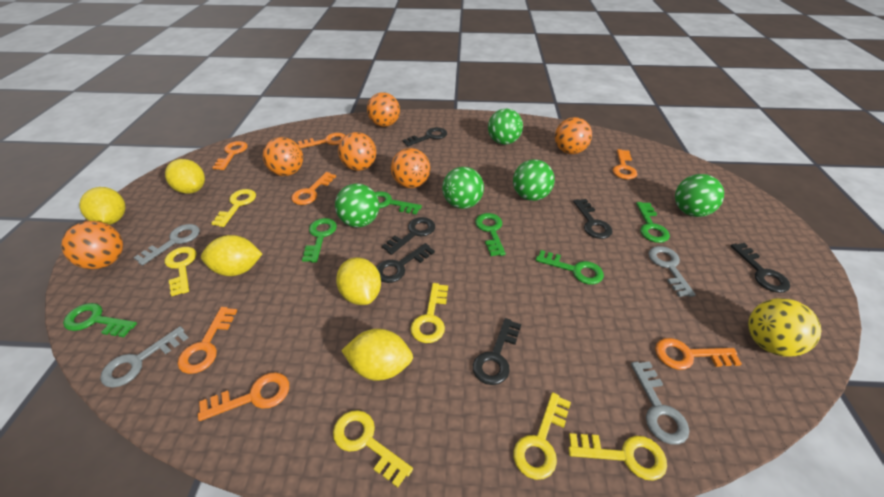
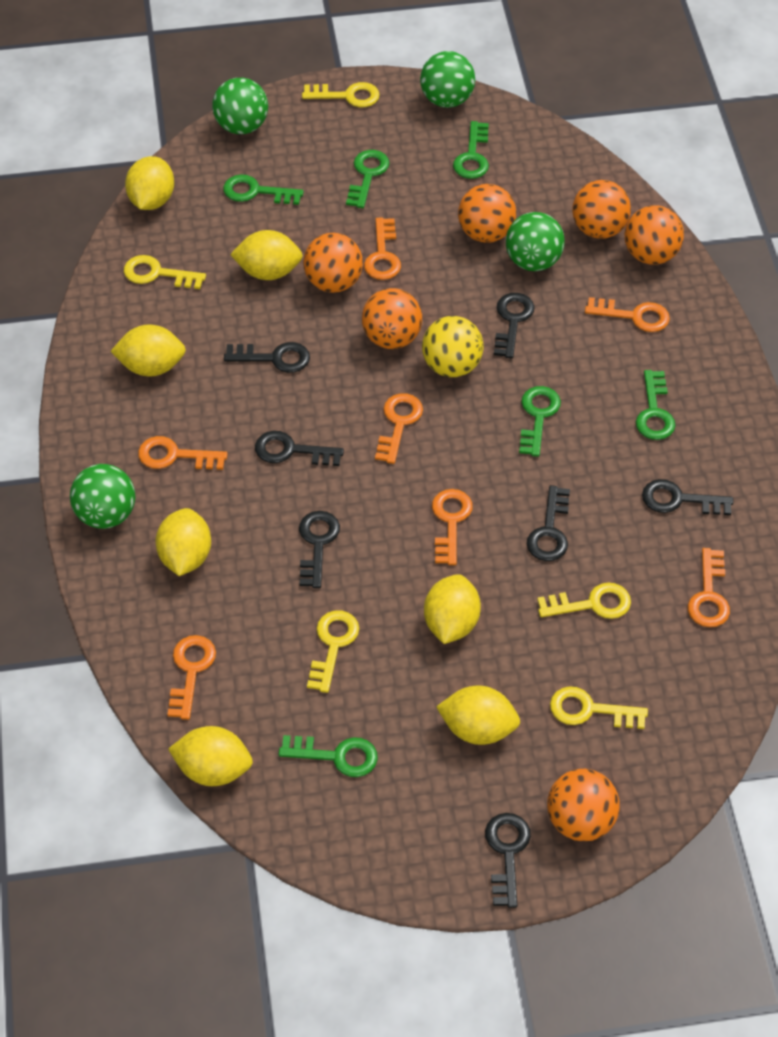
black key: 6 -> 7
green ball: 5 -> 4
grey key: 4 -> 0
yellow key: 6 -> 5
yellow lemon: 5 -> 7

